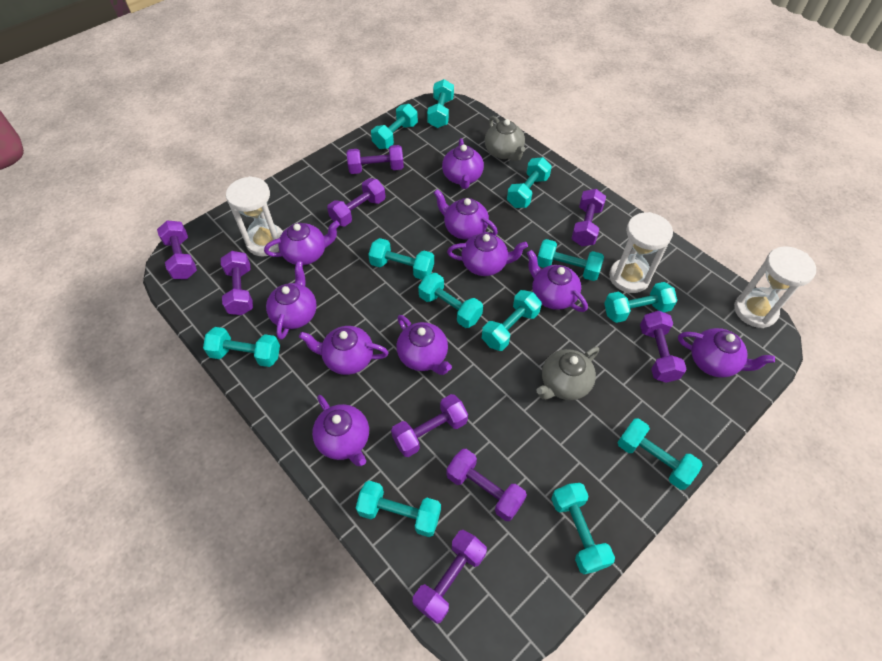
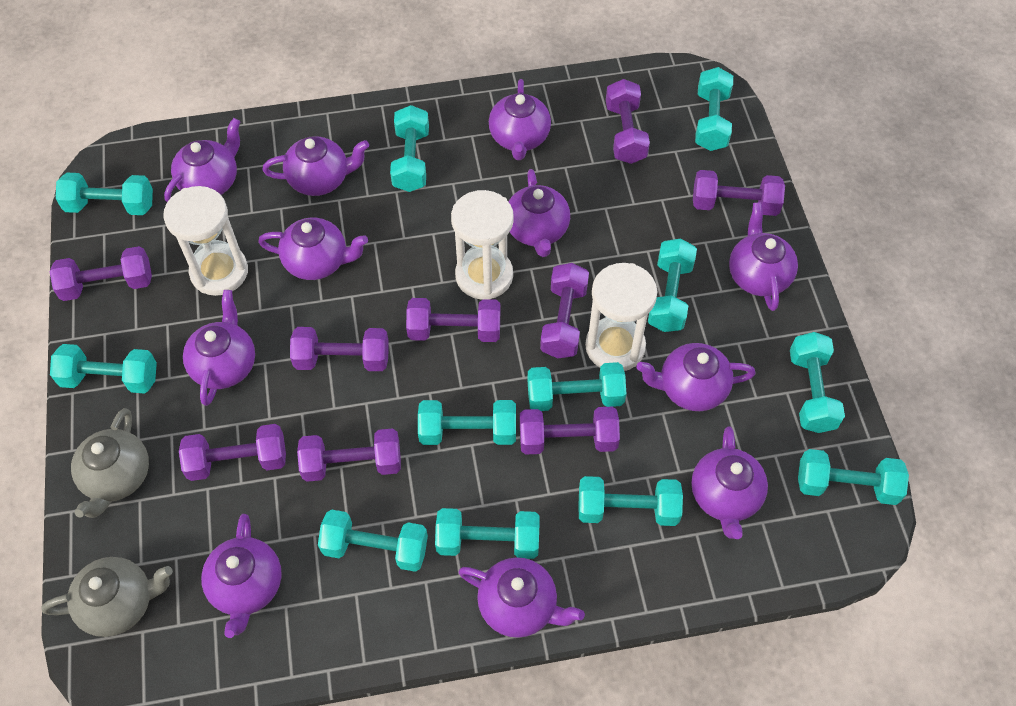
purple teapot: 10 -> 11

